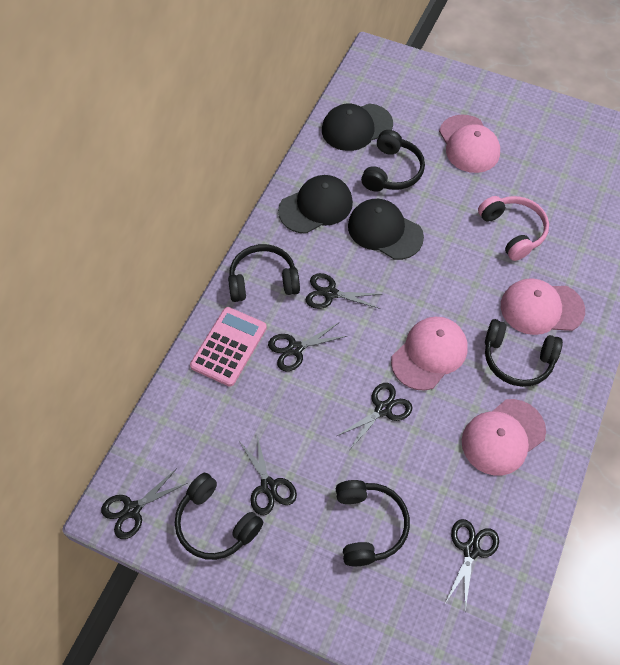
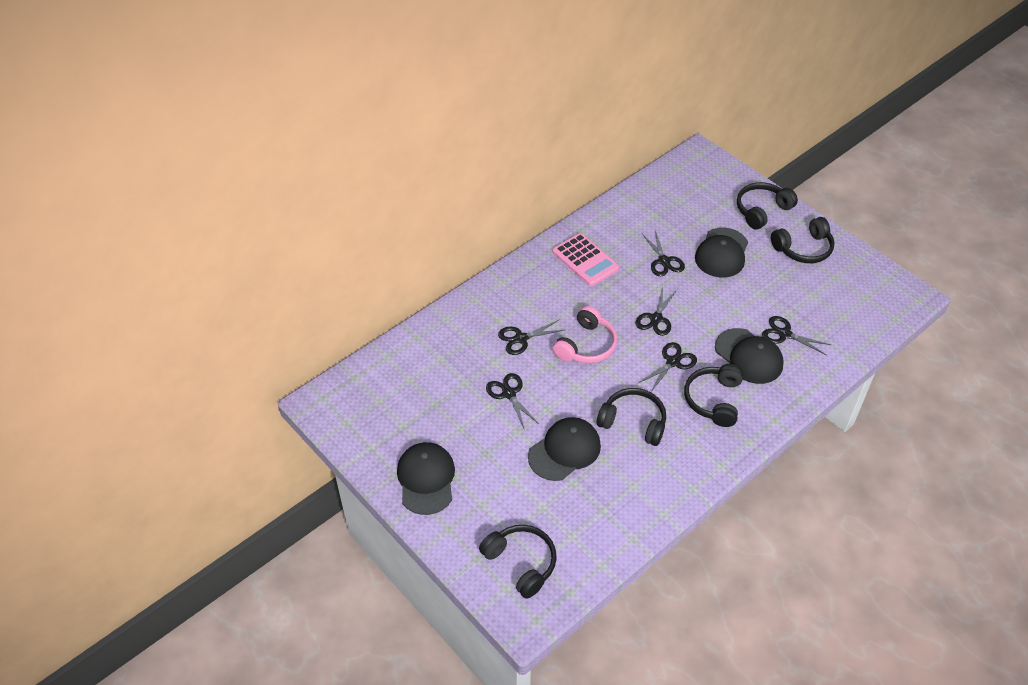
black cap: 3 -> 4
pink cap: 4 -> 0

